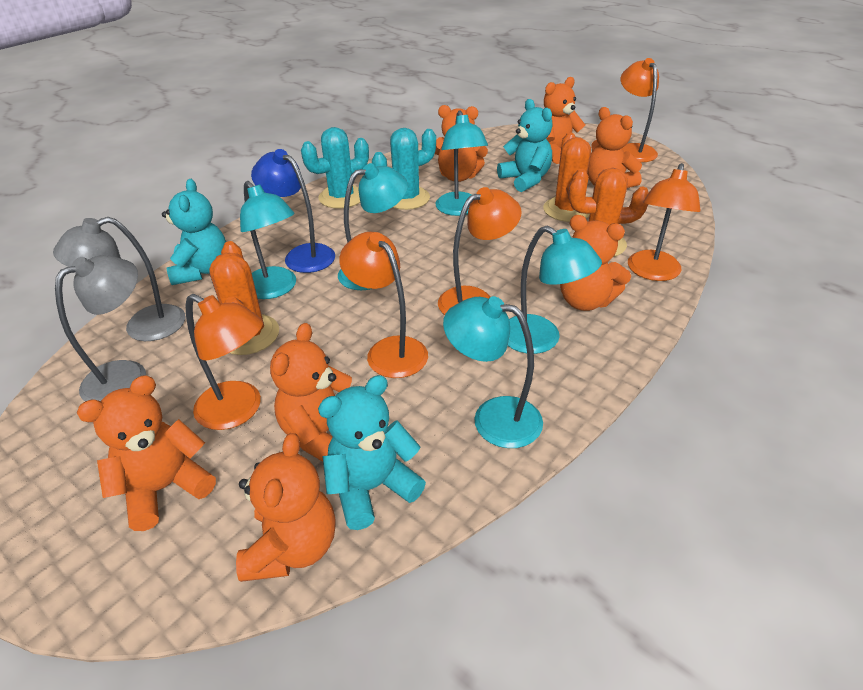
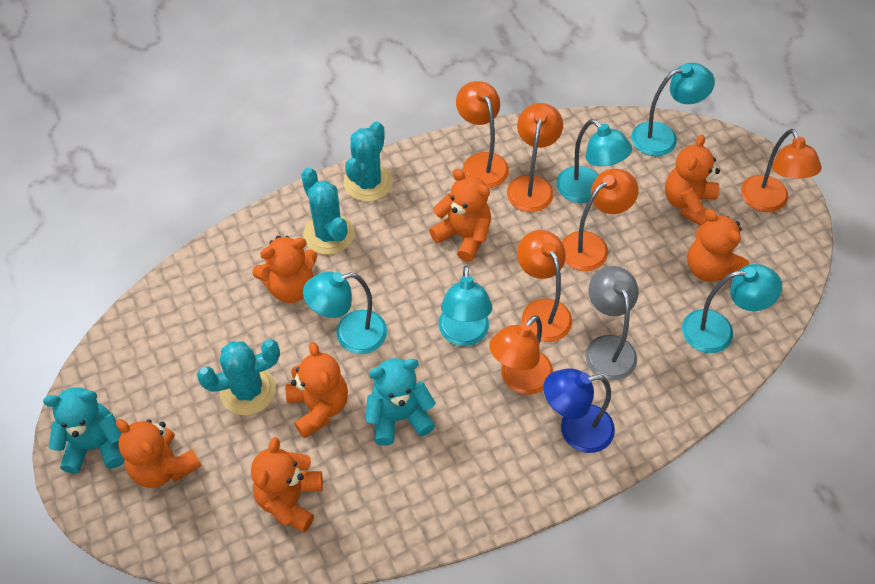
grey lamp: 2 -> 1
orange cactus: 3 -> 0
orange lamp: 5 -> 6
turquoise cactus: 2 -> 3
turquoise teddy bear: 3 -> 2

